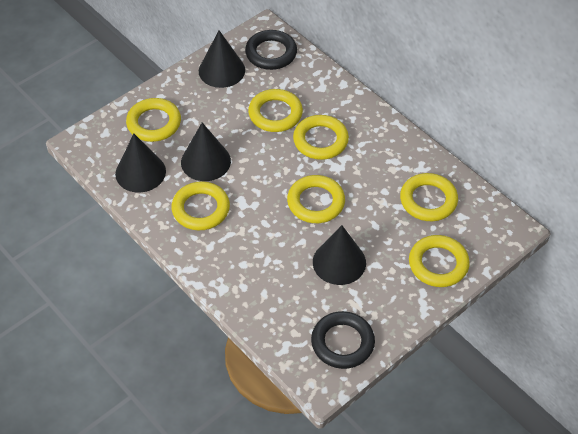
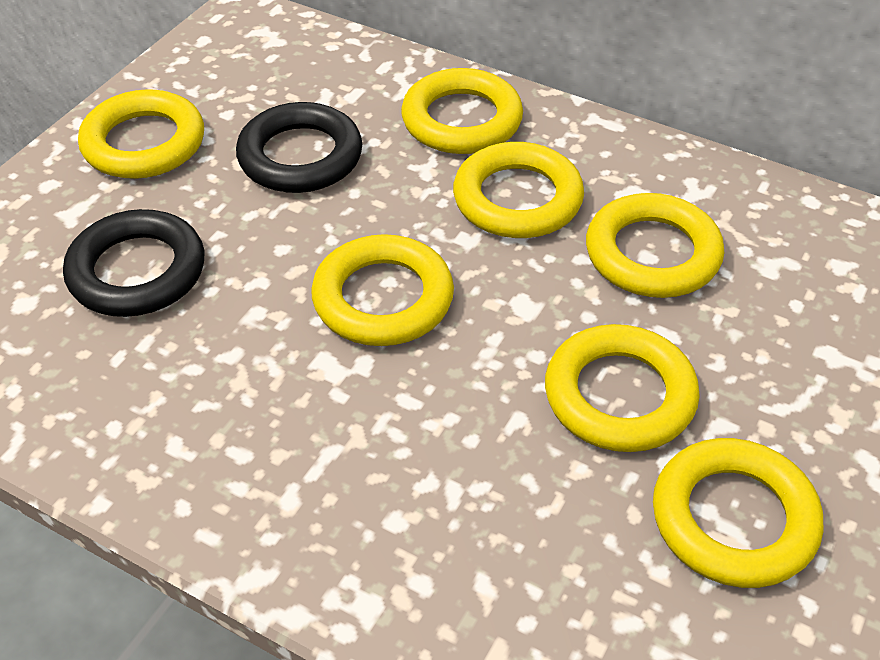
black cone: 4 -> 0

